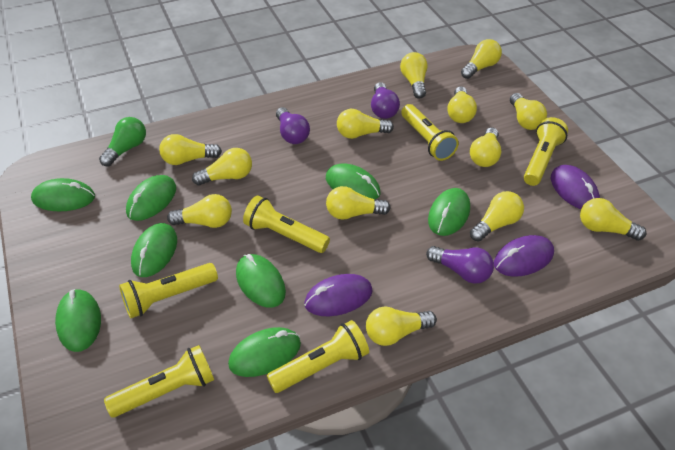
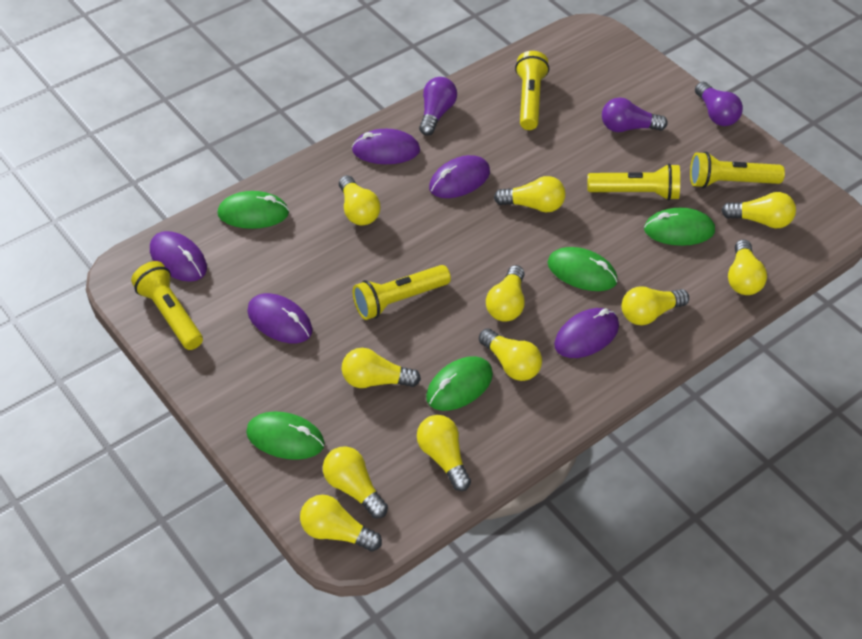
green light bulb: 1 -> 0
green mouse: 8 -> 5
purple mouse: 3 -> 5
yellow flashlight: 6 -> 5
yellow light bulb: 13 -> 11

